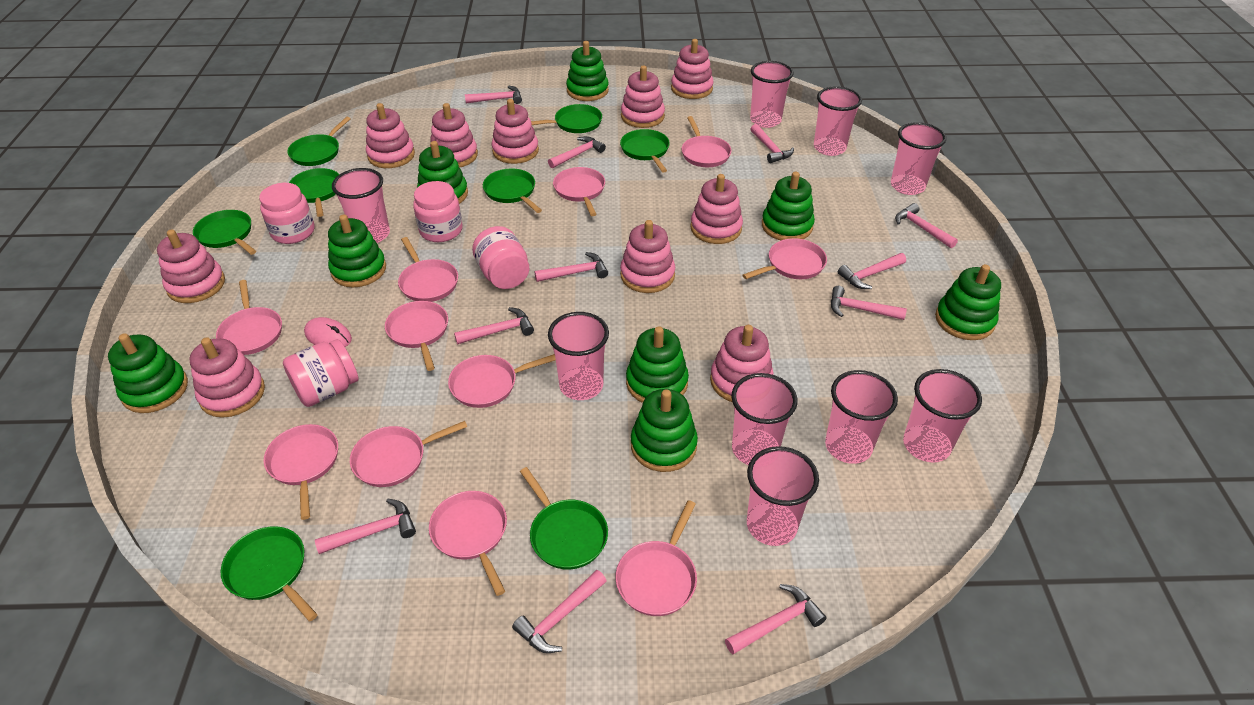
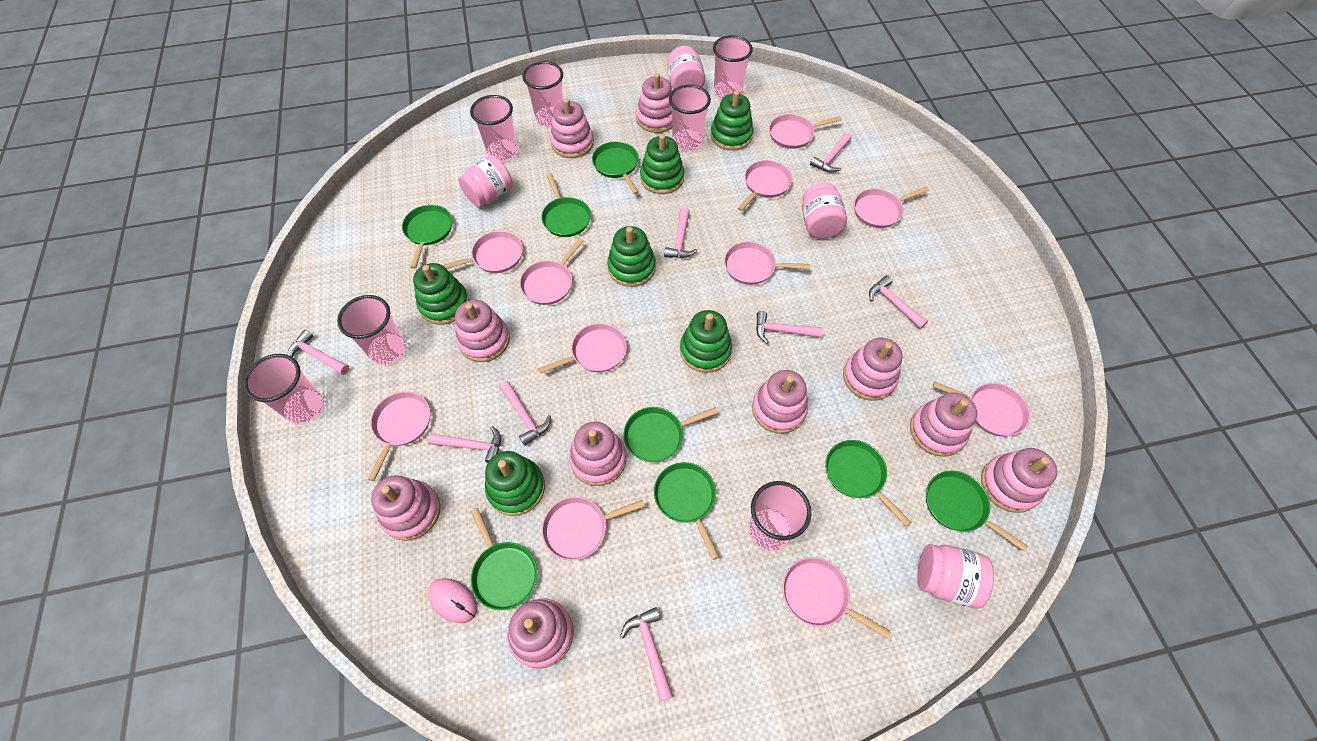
green stacking toy: 8 -> 6
pink cup: 9 -> 7
pink hammer: 11 -> 8

